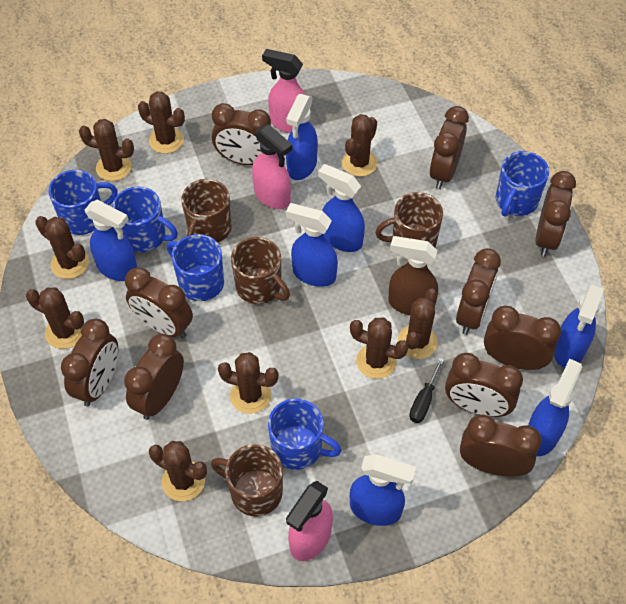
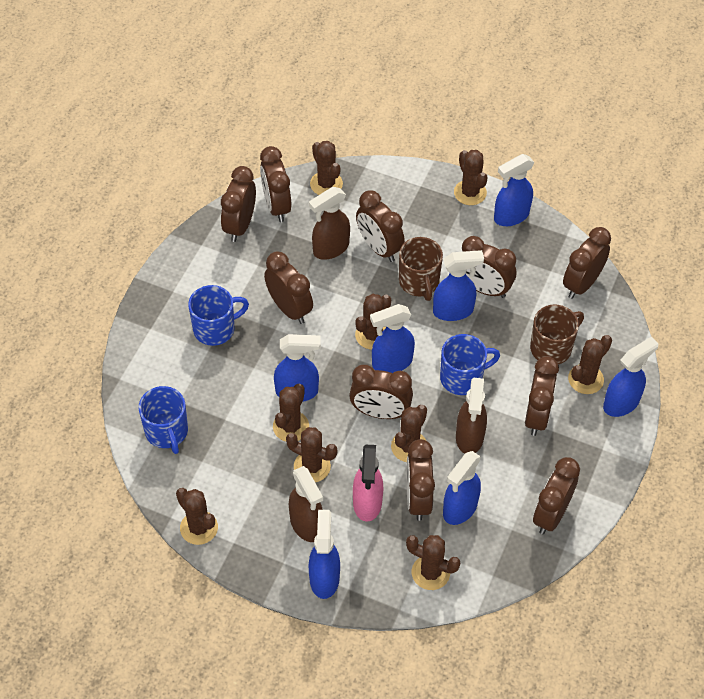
black screwdriver: 1 -> 0
blue mug: 5 -> 3
brown mug: 4 -> 2
brown spray bottle: 1 -> 3
pink spray bottle: 3 -> 1

